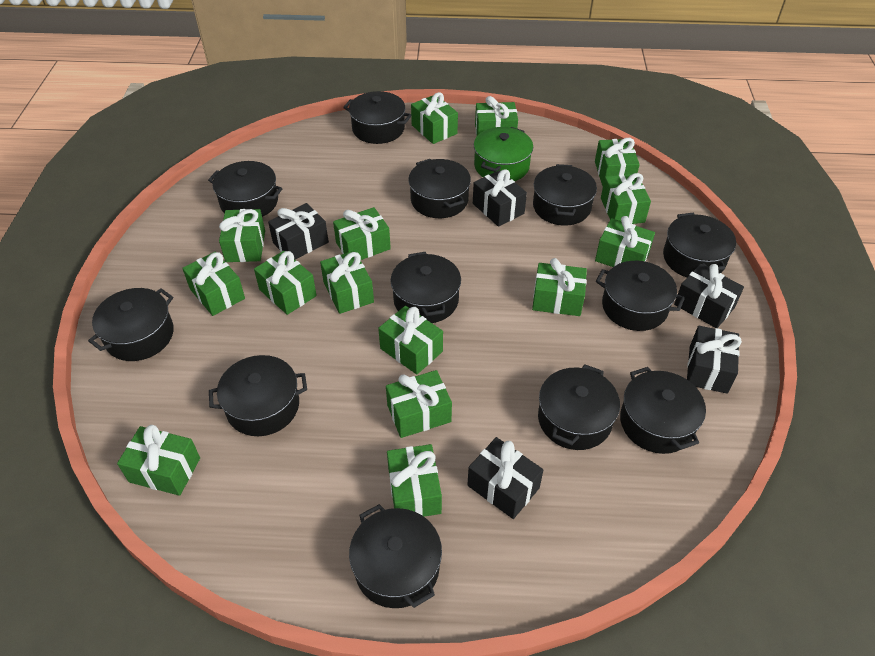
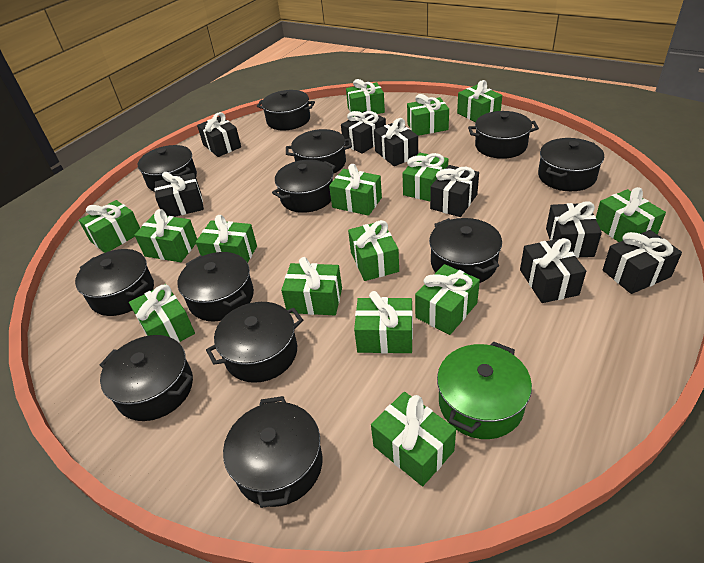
black gift: 5 -> 8

